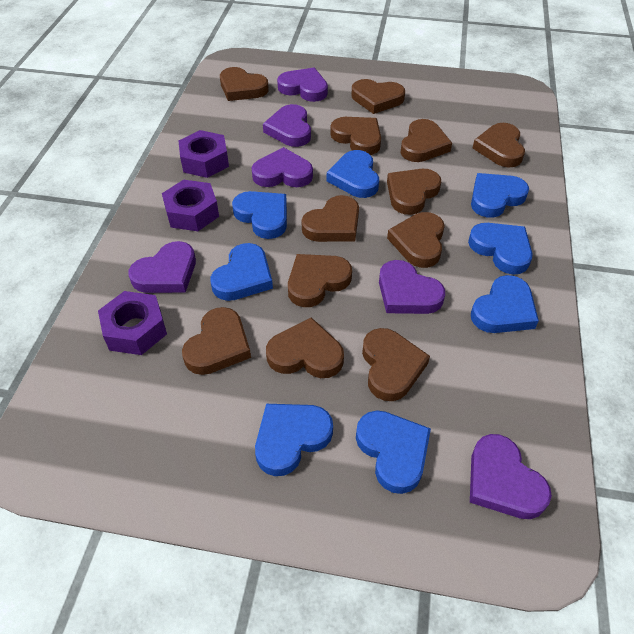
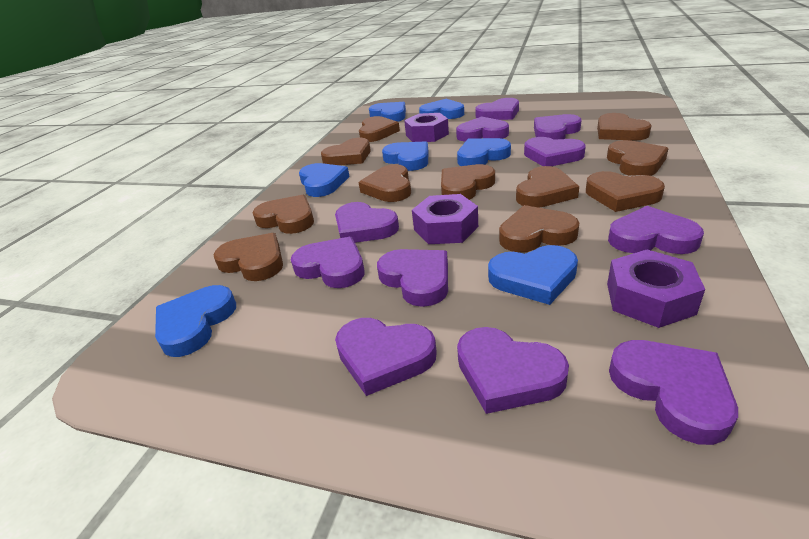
blue heart: 8 -> 7
brown heart: 12 -> 11
purple heart: 6 -> 11

